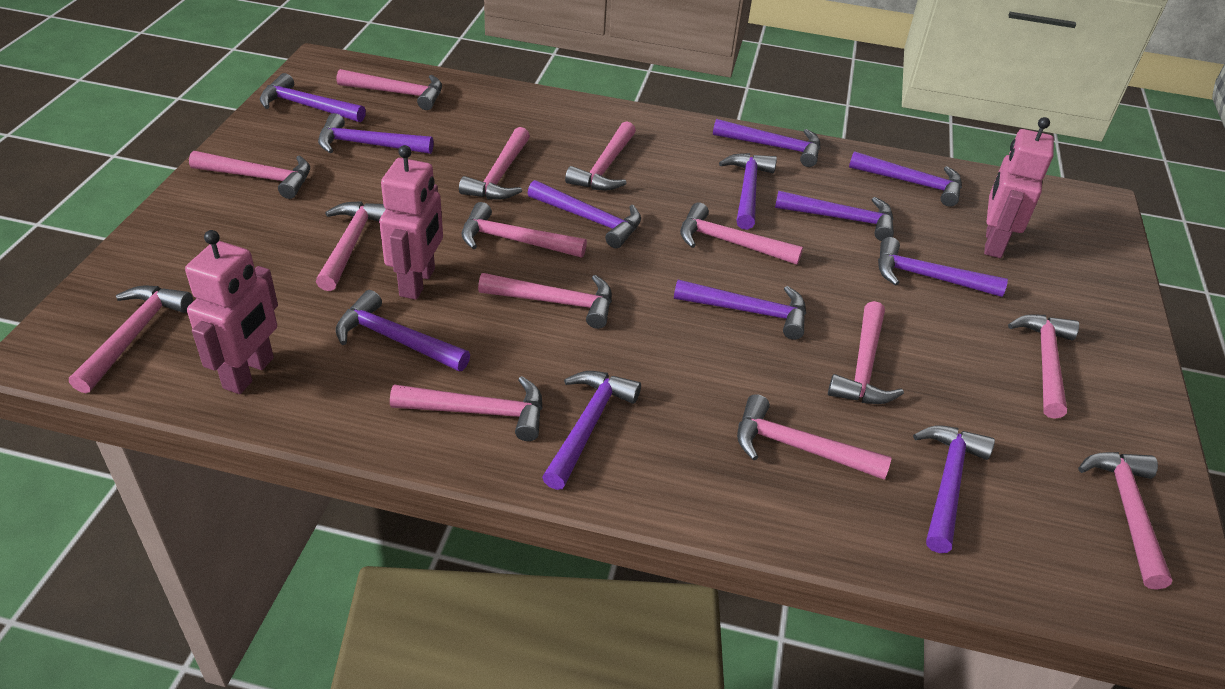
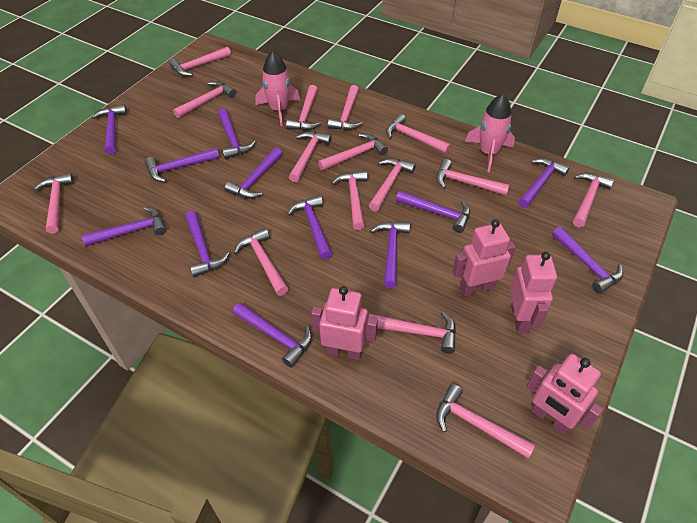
pink hammer: 14 -> 15
pink robot: 3 -> 4
pink rocket: 0 -> 2

